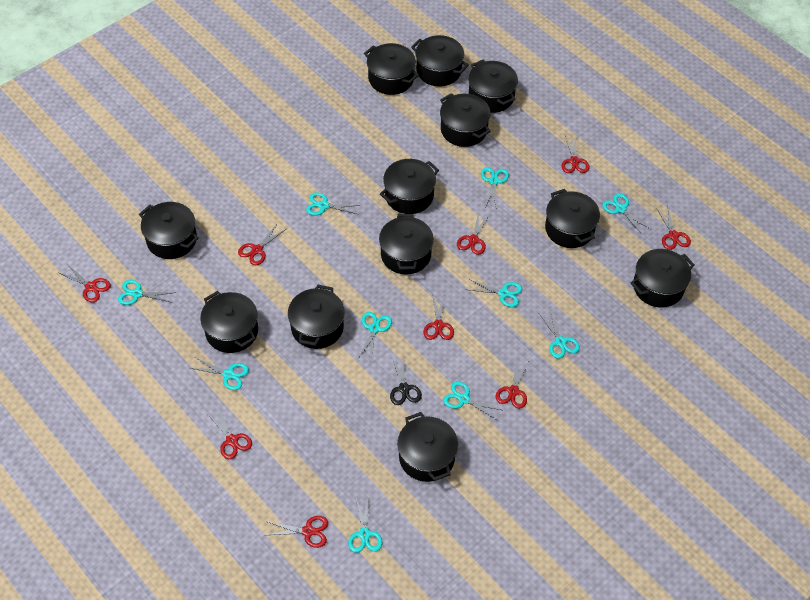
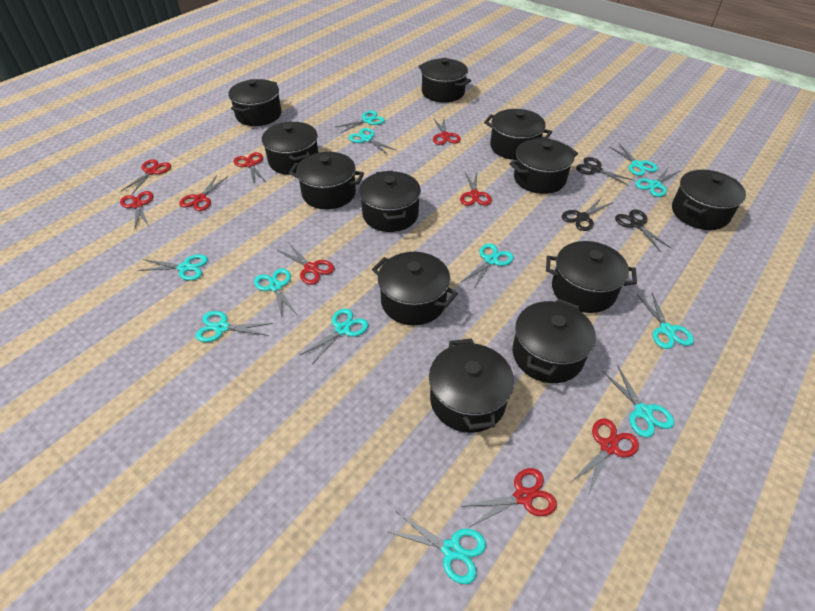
black scissors: 1 -> 3
turquoise scissors: 10 -> 12

